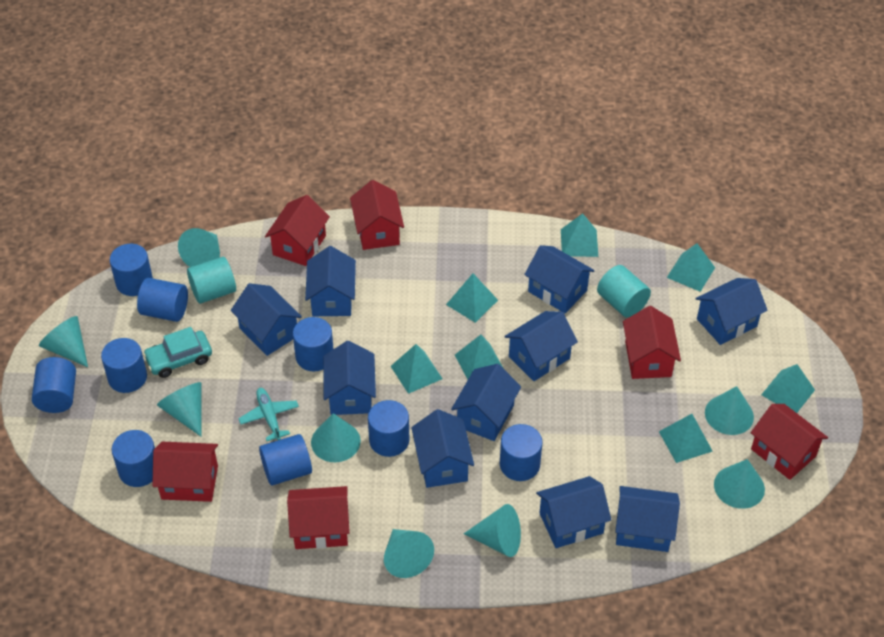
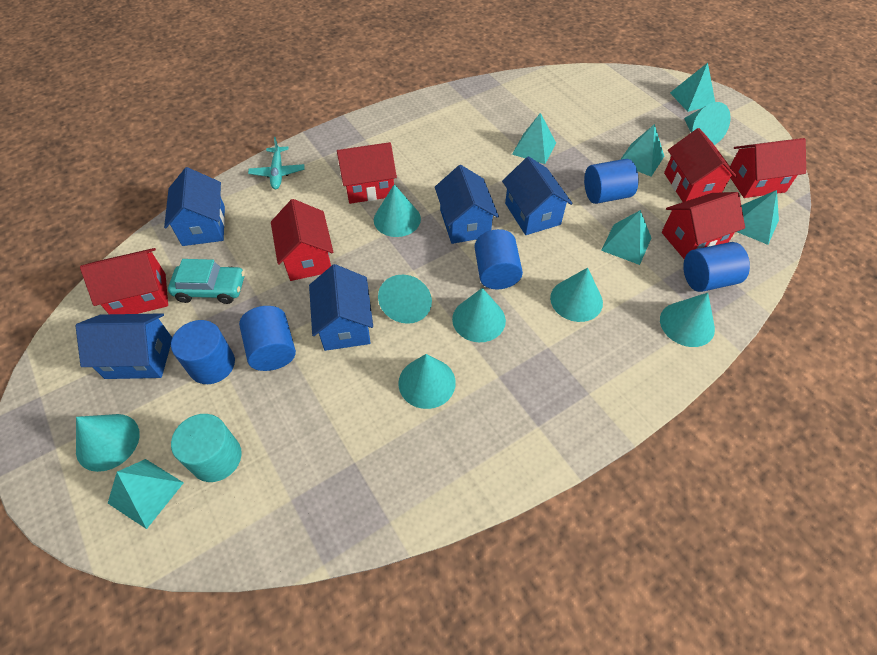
blue cylinder: 9 -> 5
blue house: 10 -> 5
turquoise cylinder: 2 -> 1
turquoise pyramid: 7 -> 6

